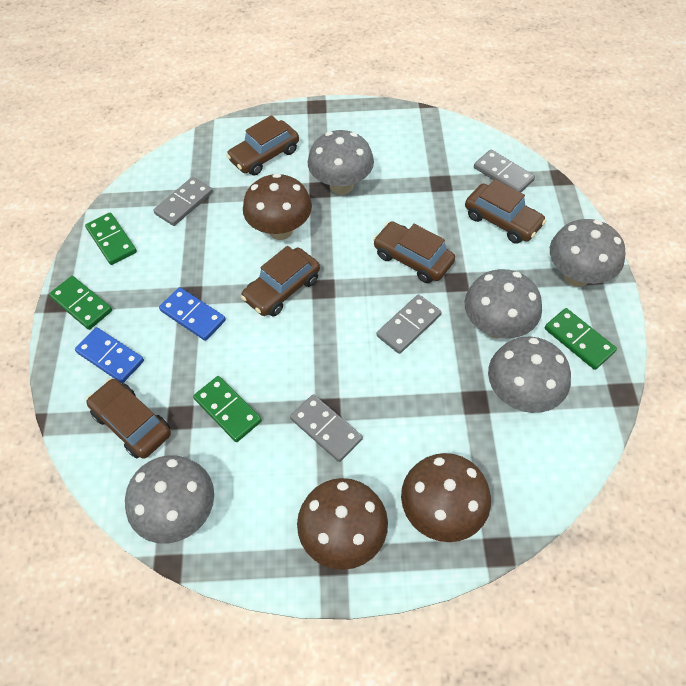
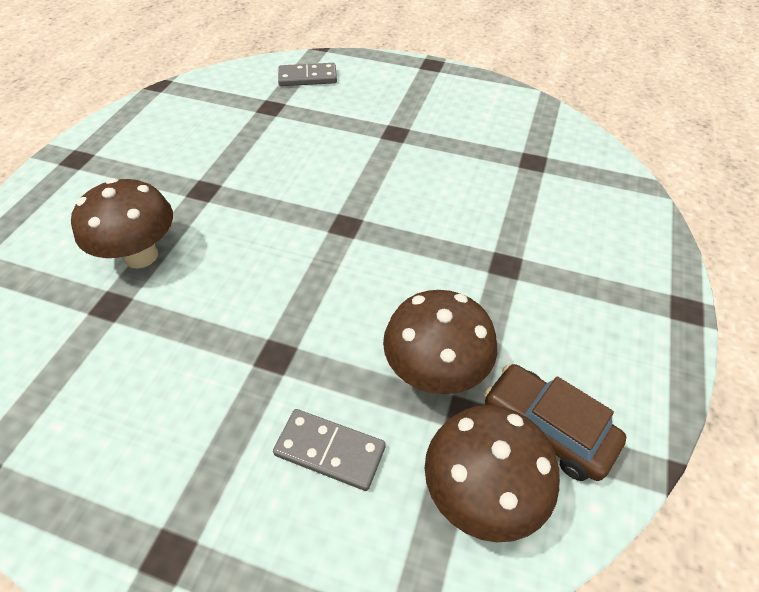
blue domino: 2 -> 0
brown car: 5 -> 1
green domino: 4 -> 0
grey domino: 4 -> 2
grey mushroom: 5 -> 0

